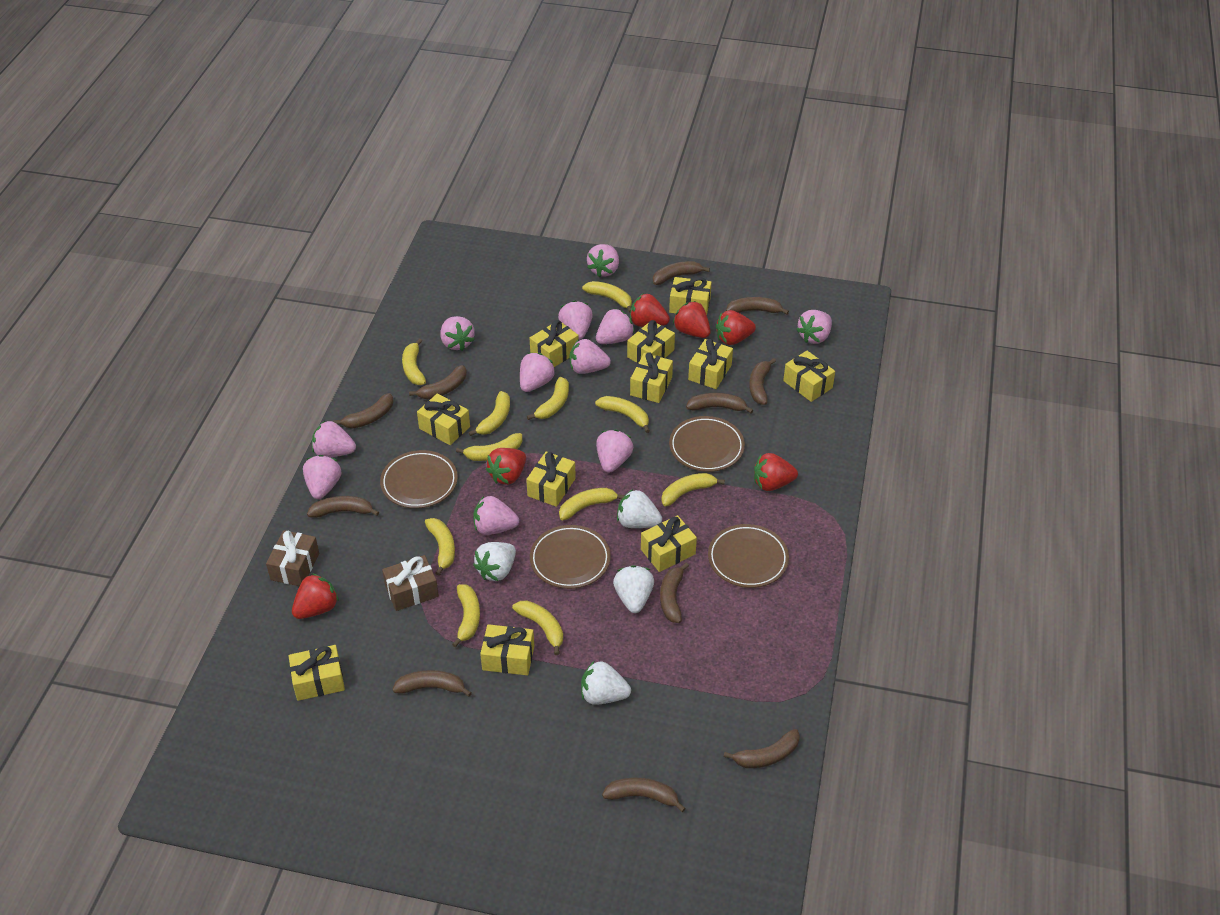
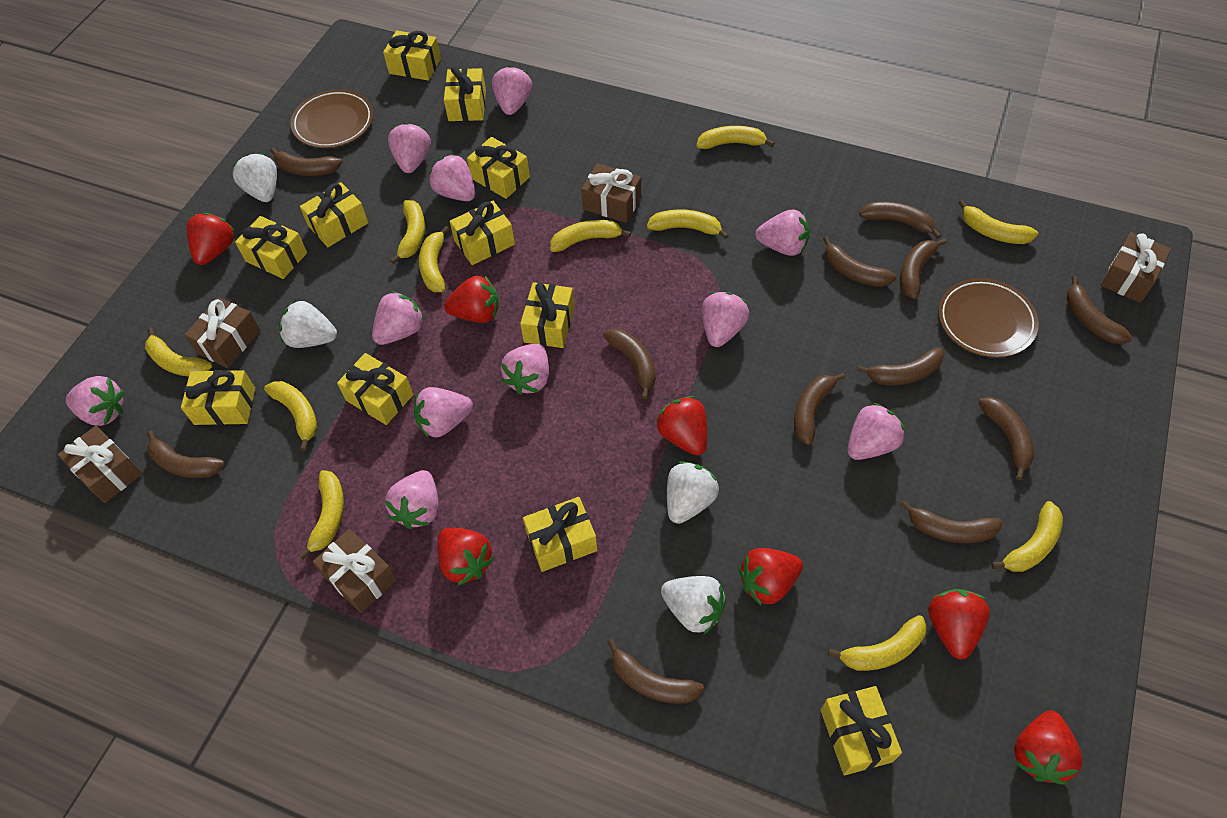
brown banana: 11 -> 12
brown gift: 2 -> 5
brown plate: 4 -> 2
red strawberry: 6 -> 7

